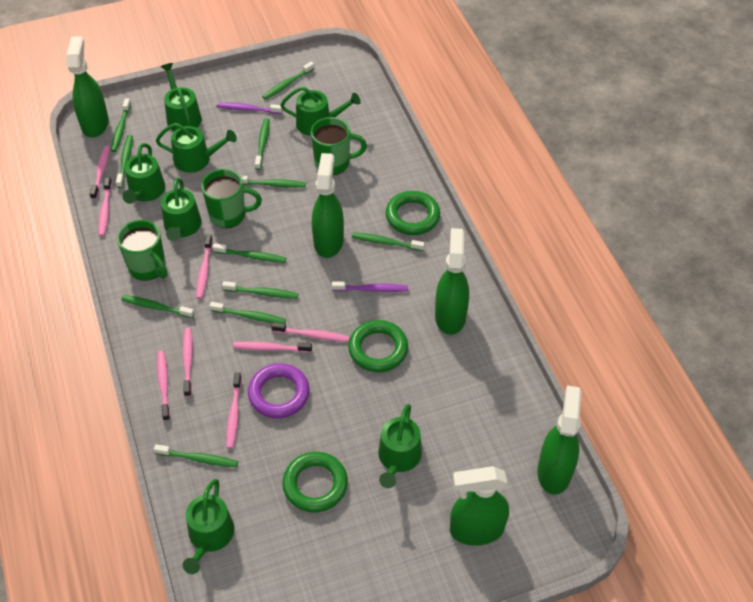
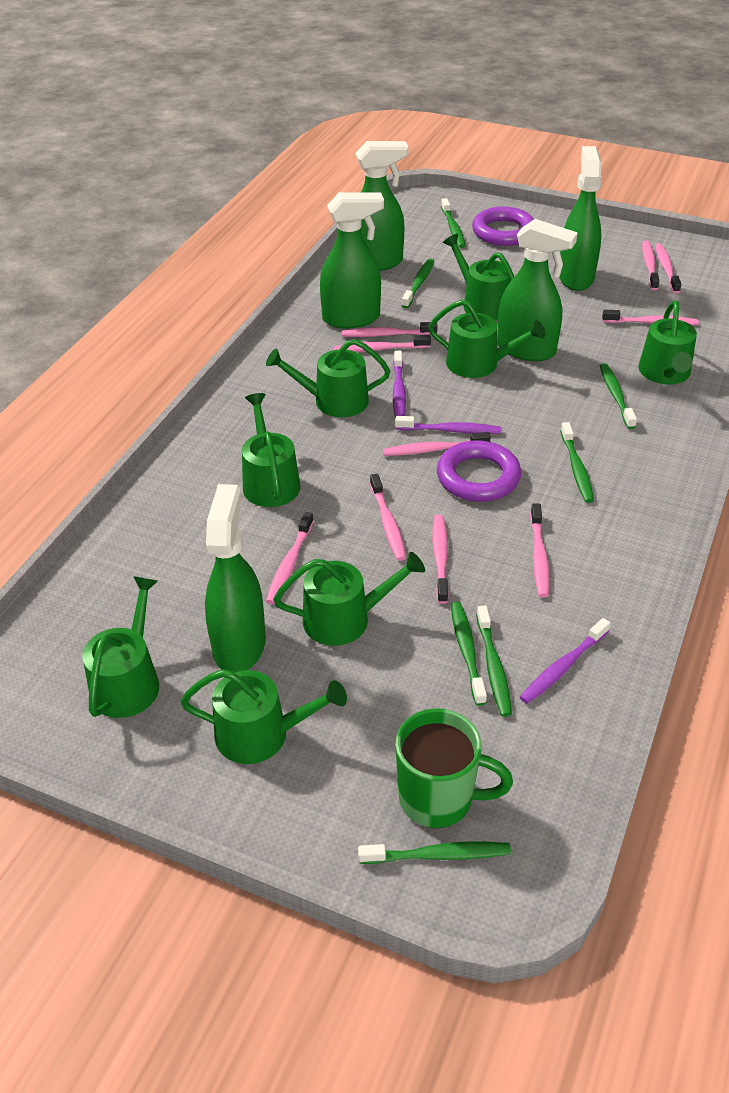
green mug: 3 -> 1
green ring: 3 -> 0
green toothbrush: 11 -> 7
green watering can: 7 -> 8
pink toothbrush: 8 -> 10
purple ring: 1 -> 2
purple toothbrush: 2 -> 3

